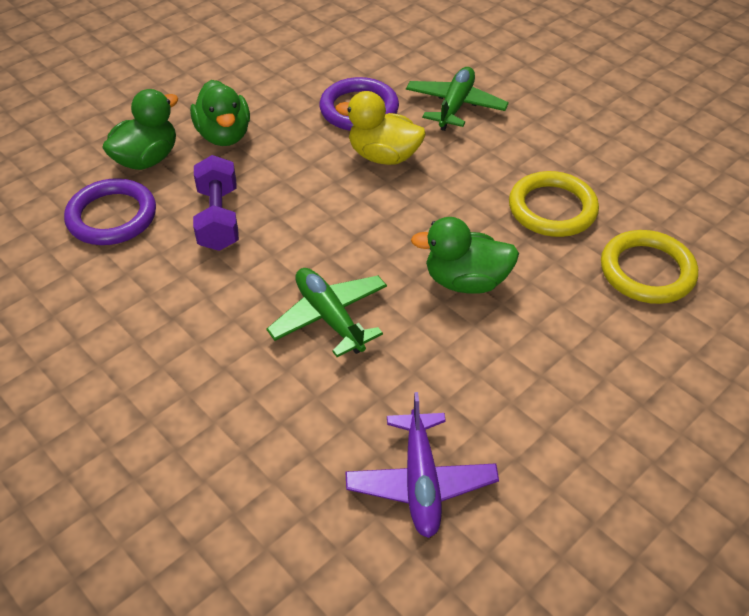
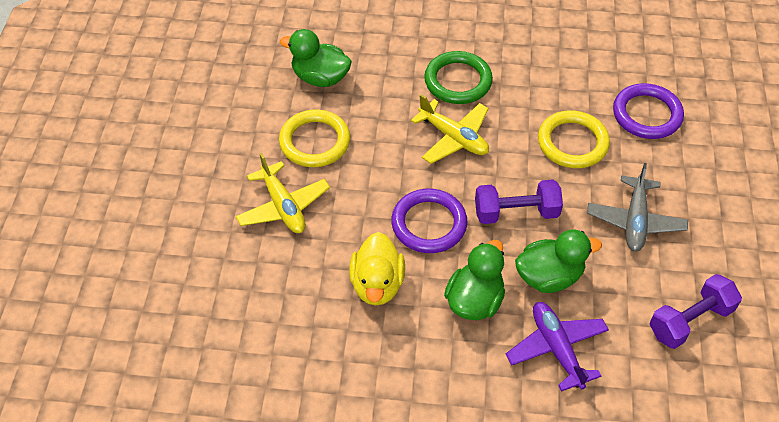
green plane: 2 -> 0
green ring: 0 -> 1
grey plane: 0 -> 1
purple dumbbell: 1 -> 2
yellow plane: 0 -> 2

